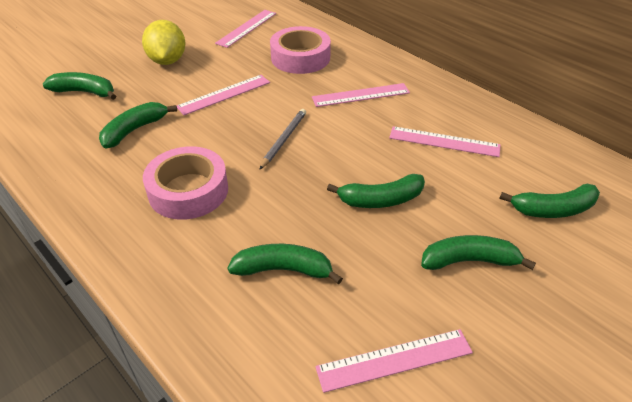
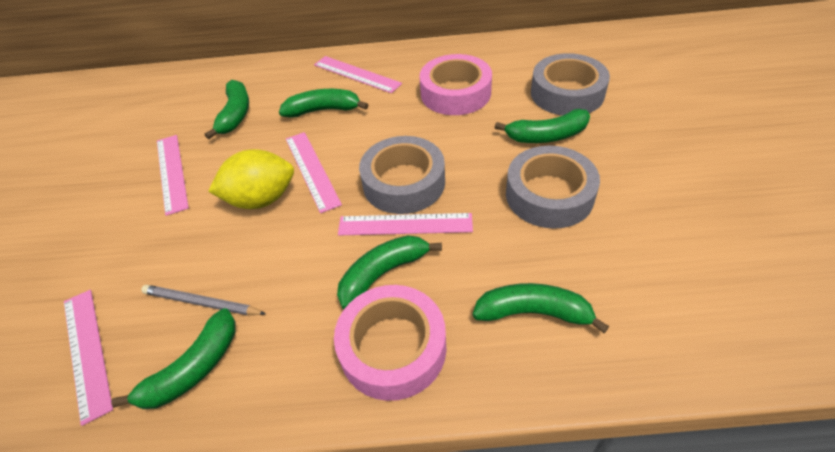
grey tape: 0 -> 3

